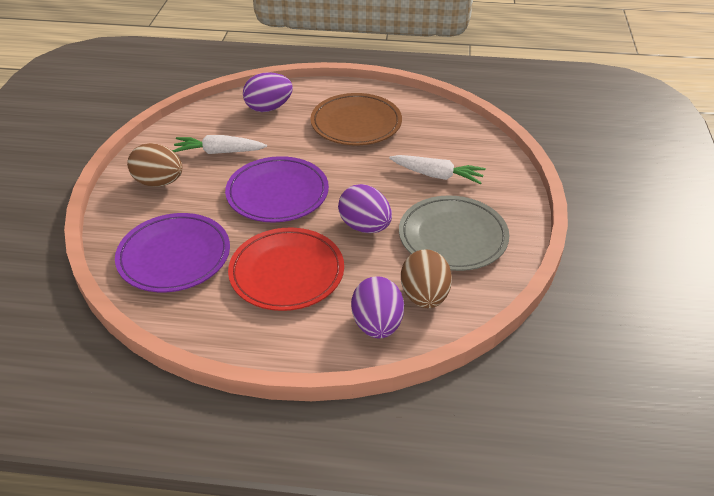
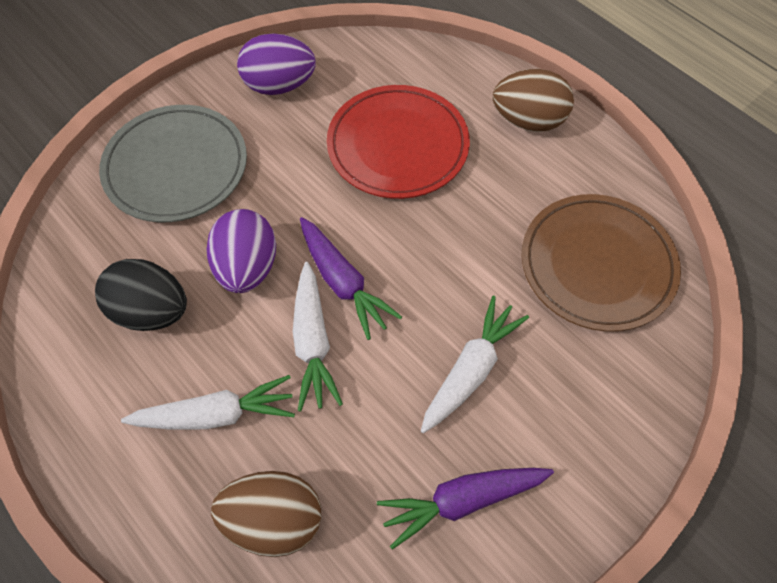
black egg: 0 -> 1
purple carrot: 0 -> 2
purple egg: 3 -> 2
purple plate: 2 -> 0
white carrot: 2 -> 3

